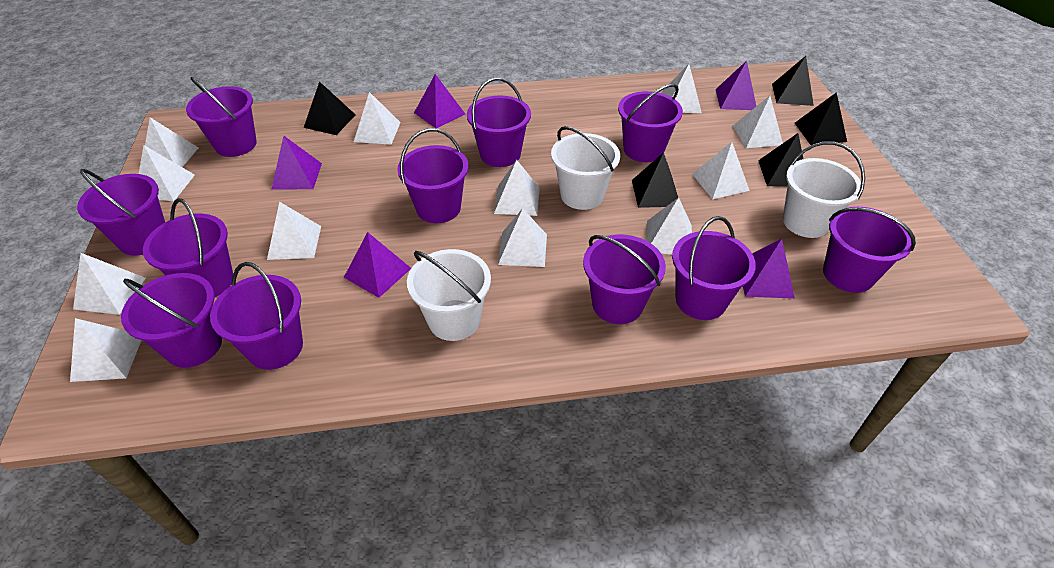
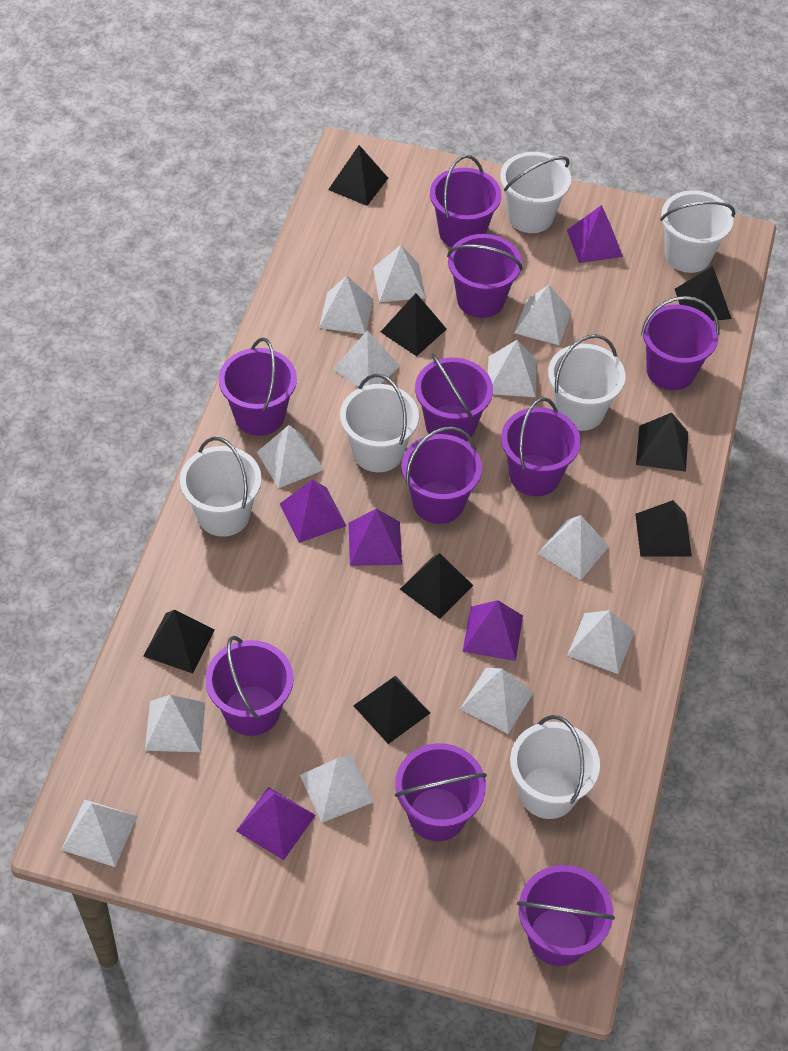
black pyramid: 5 -> 8
purple bucket: 11 -> 10
white bucket: 3 -> 6

